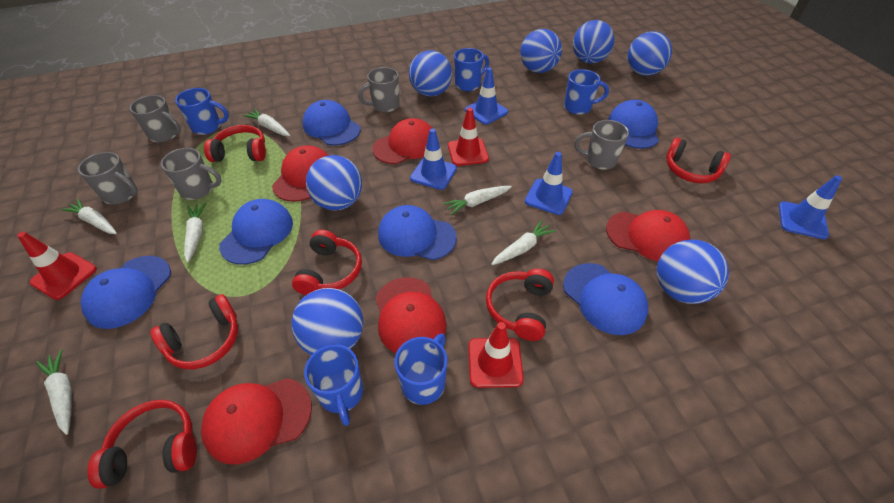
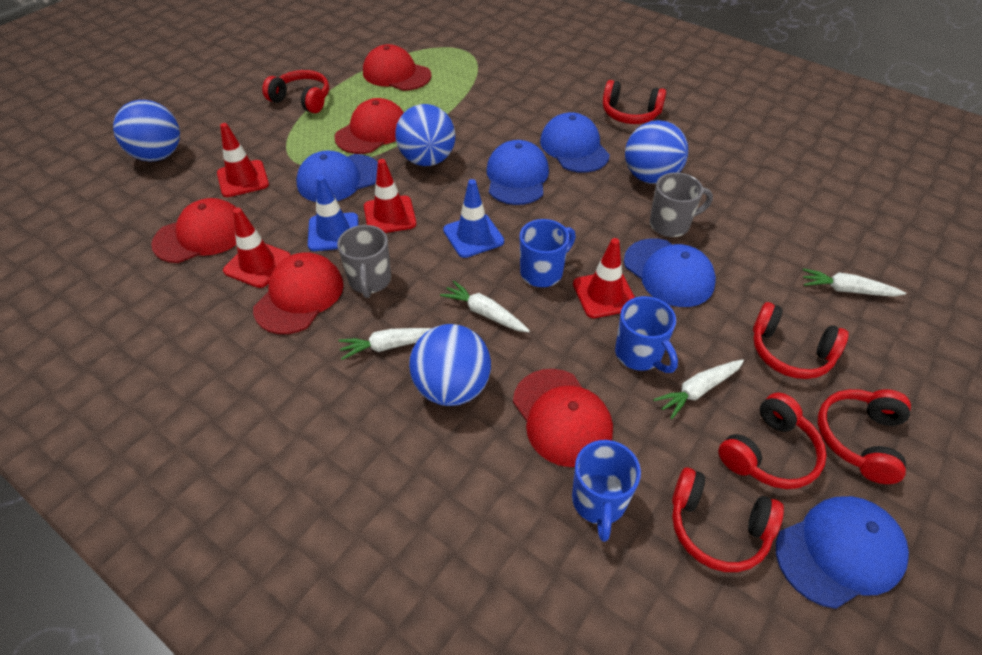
blue ball: 7 -> 4
blue cap: 6 -> 5
blue mug: 5 -> 3
blue traffic cone: 4 -> 2
grey mug: 5 -> 2
red traffic cone: 3 -> 4
white carrot: 6 -> 4

